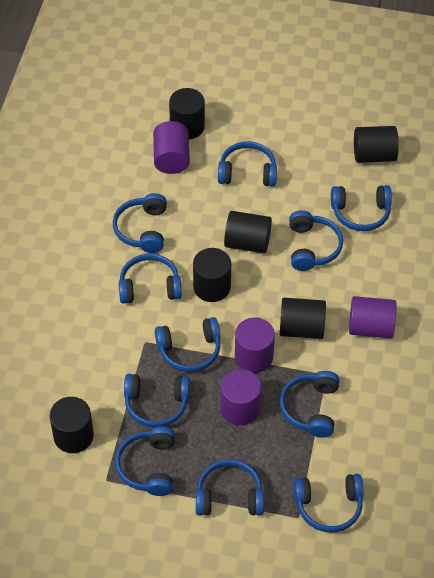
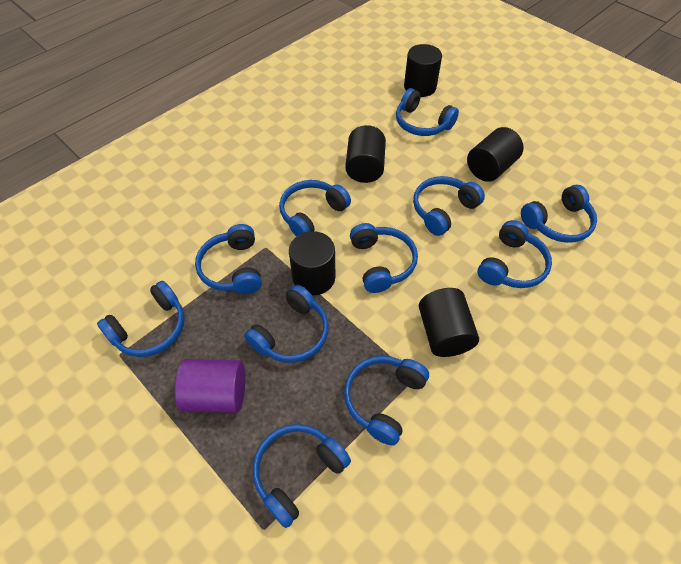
black cylinder: 6 -> 5
purple cylinder: 4 -> 1

